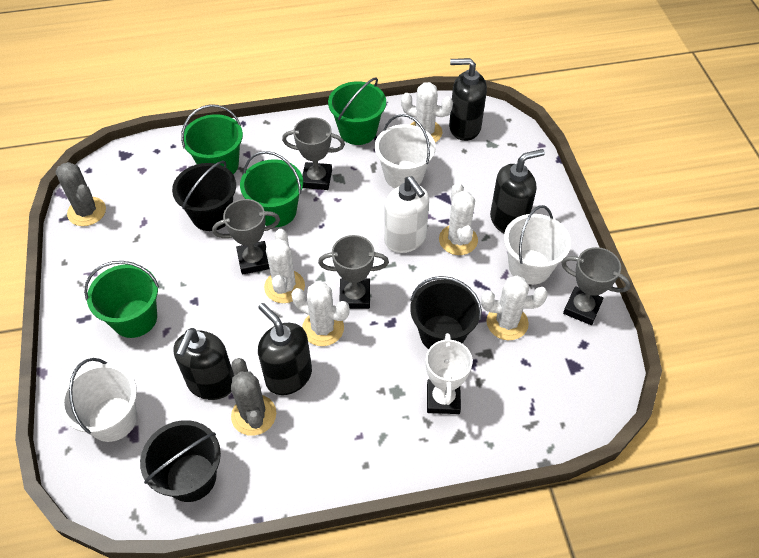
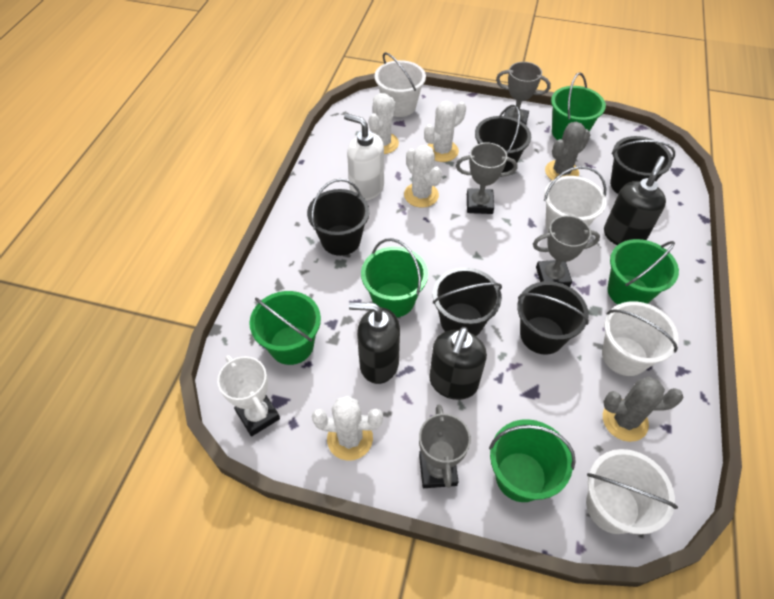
black bucket: 3 -> 5
black soap dispenser: 4 -> 3
green bucket: 4 -> 5
white bucket: 3 -> 4
white cactus: 5 -> 4

